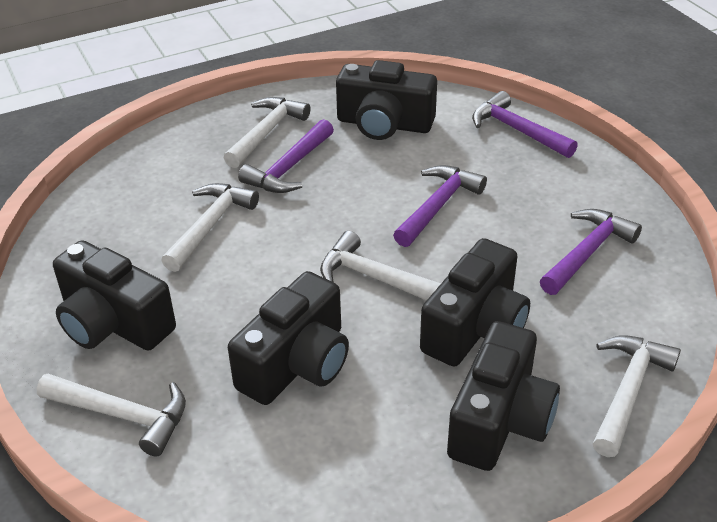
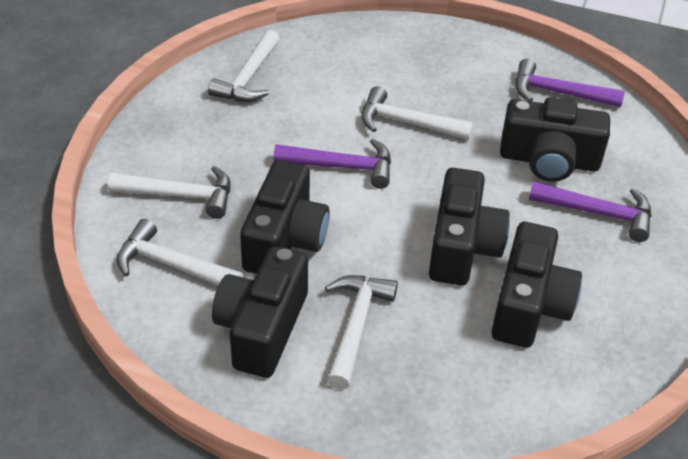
purple hammer: 4 -> 3

